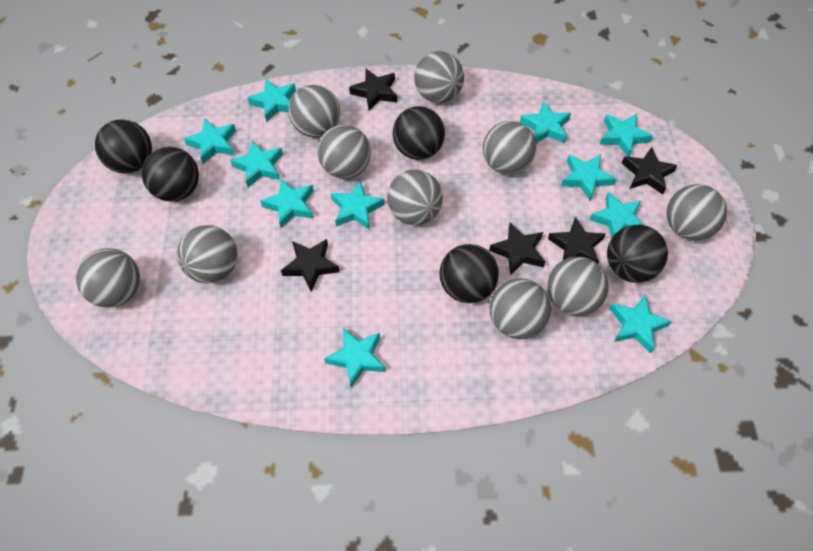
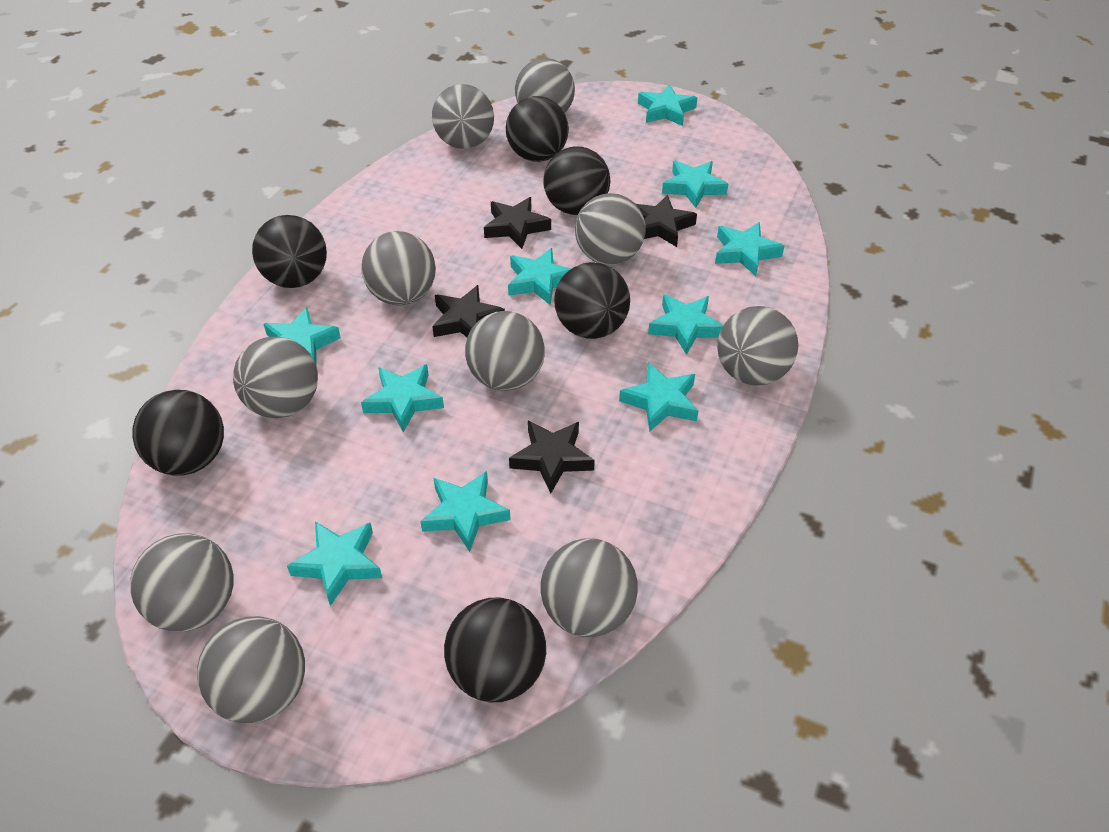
black ball: 5 -> 6
black star: 5 -> 4
turquoise star: 11 -> 10

